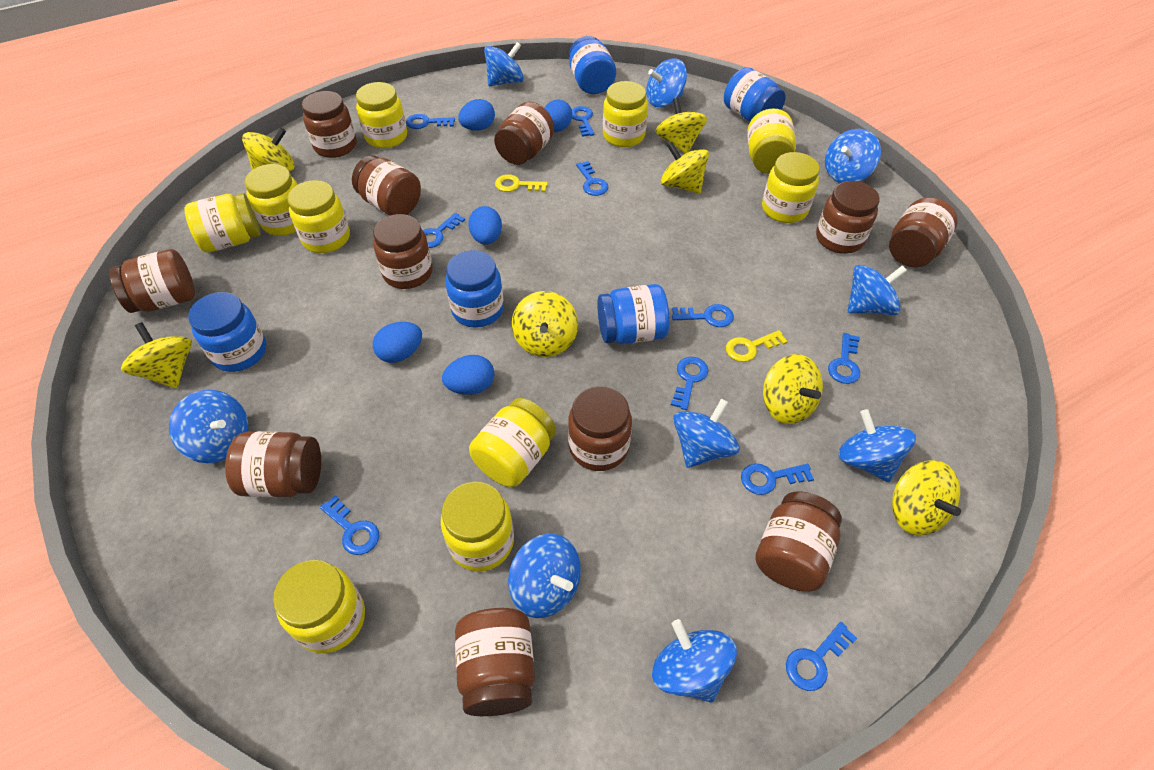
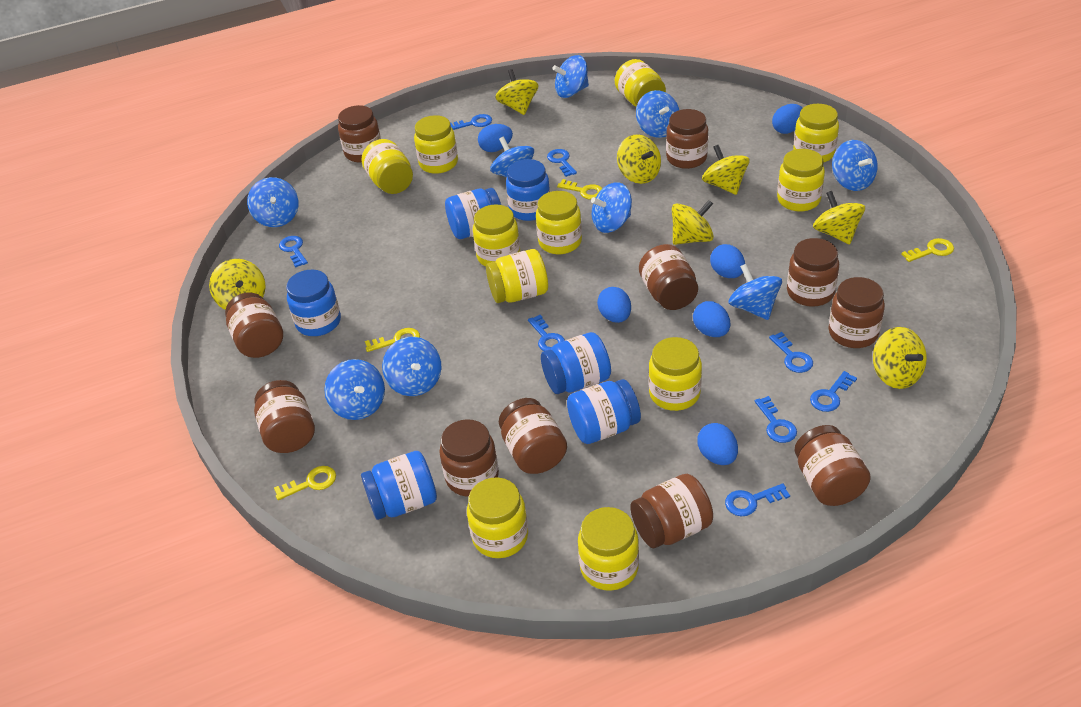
blue egg: 5 -> 6
blue jar: 5 -> 6
blue key: 10 -> 8
yellow jar: 10 -> 11
yellow key: 2 -> 4

